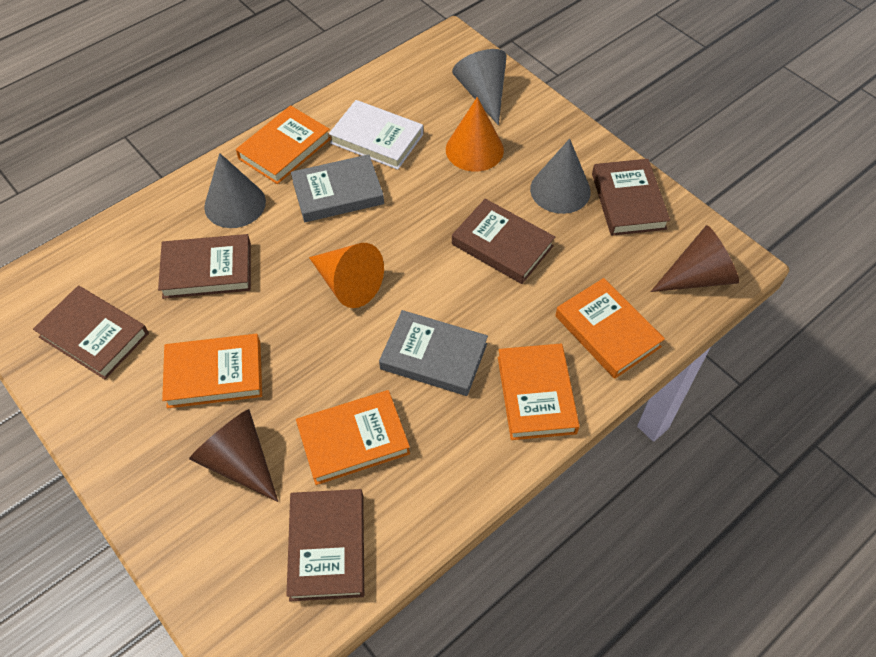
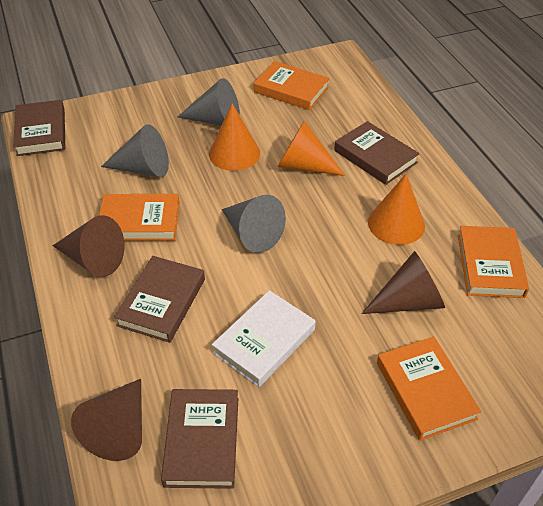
brown book: 5 -> 4
brown cone: 2 -> 3
grey book: 2 -> 0
orange book: 5 -> 4
orange cone: 2 -> 3

